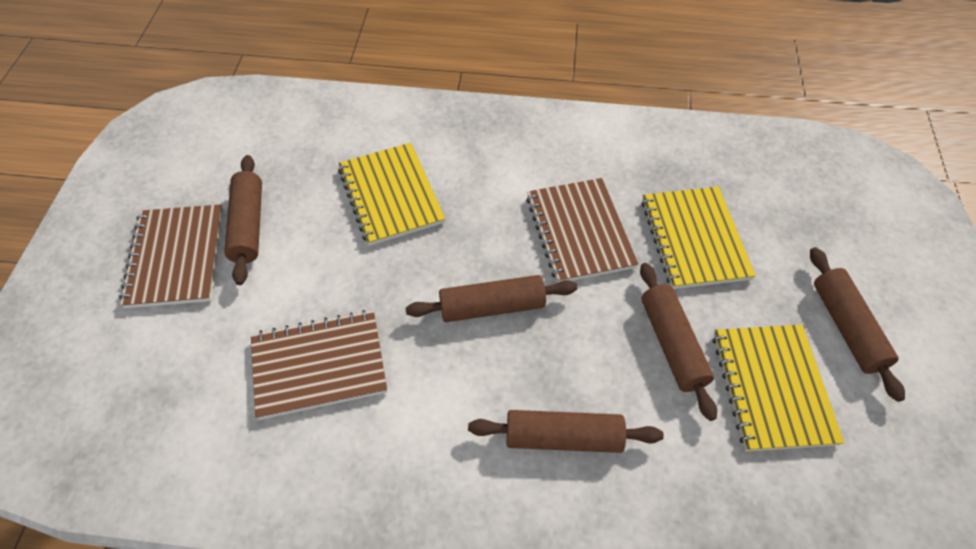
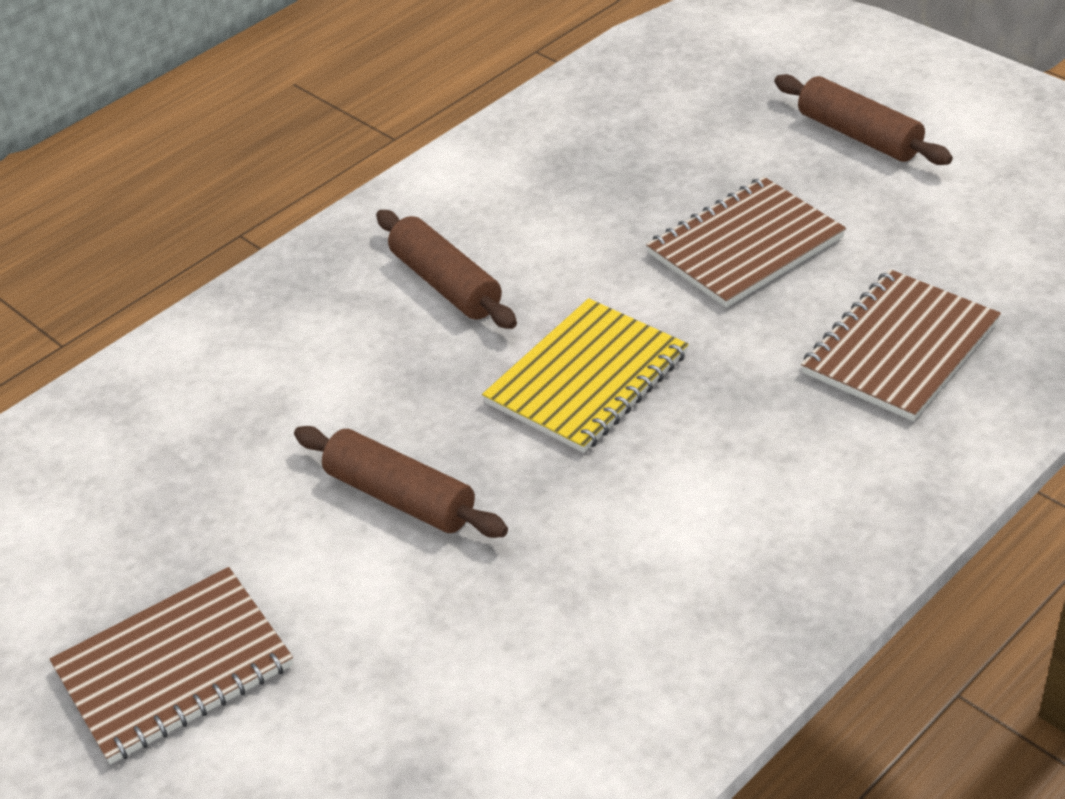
brown rolling pin: 5 -> 3
yellow notebook: 3 -> 1

